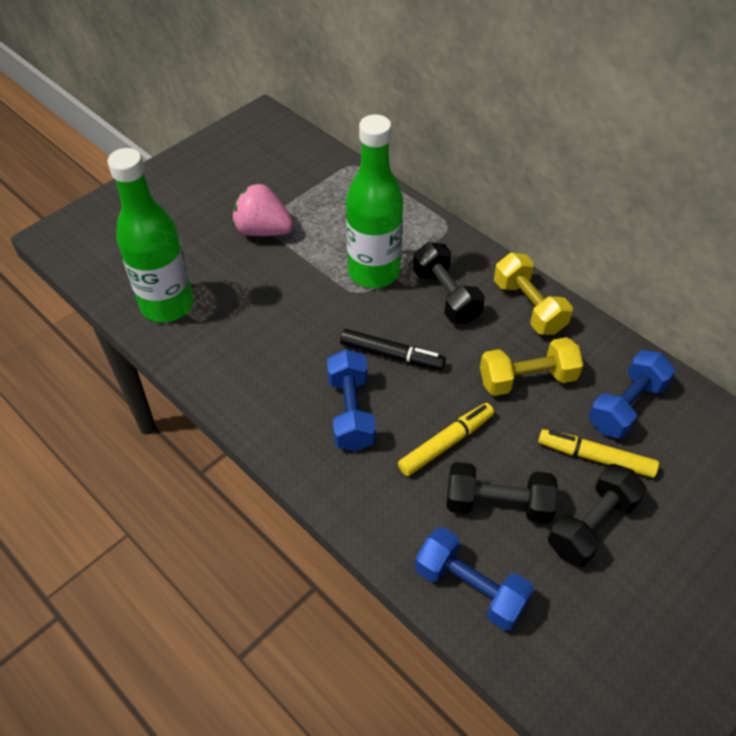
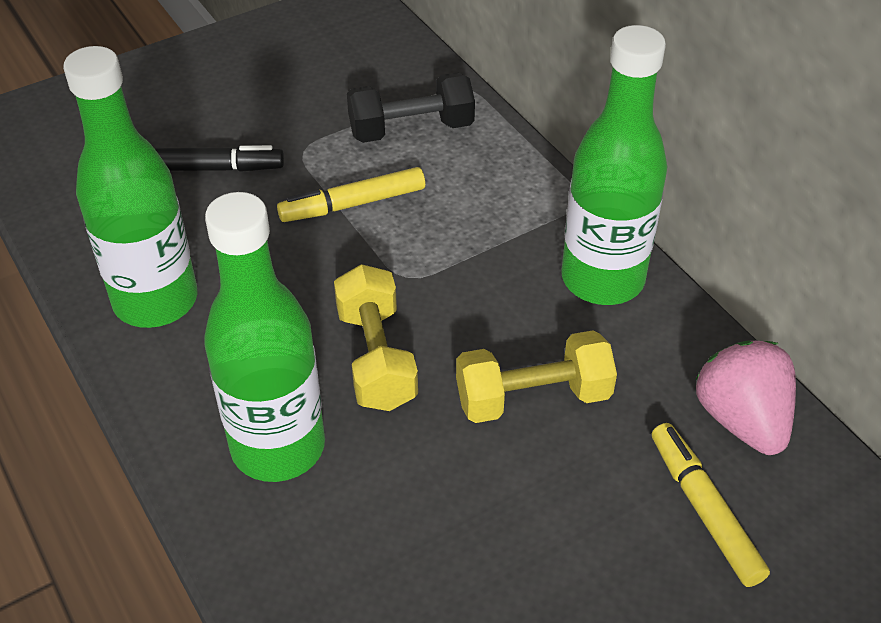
black dumbbell: 3 -> 1
blue dumbbell: 3 -> 0
green bottle: 2 -> 3

